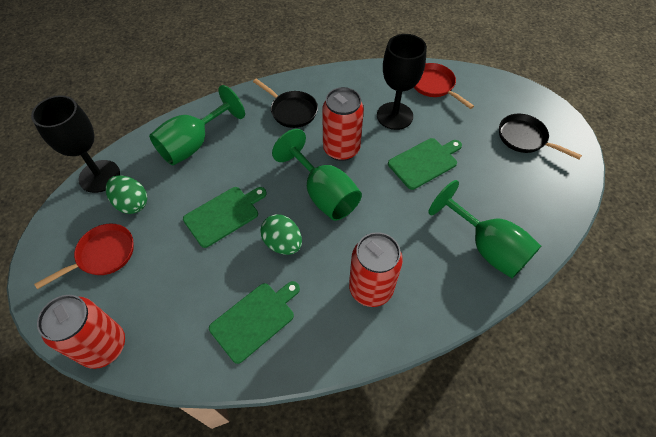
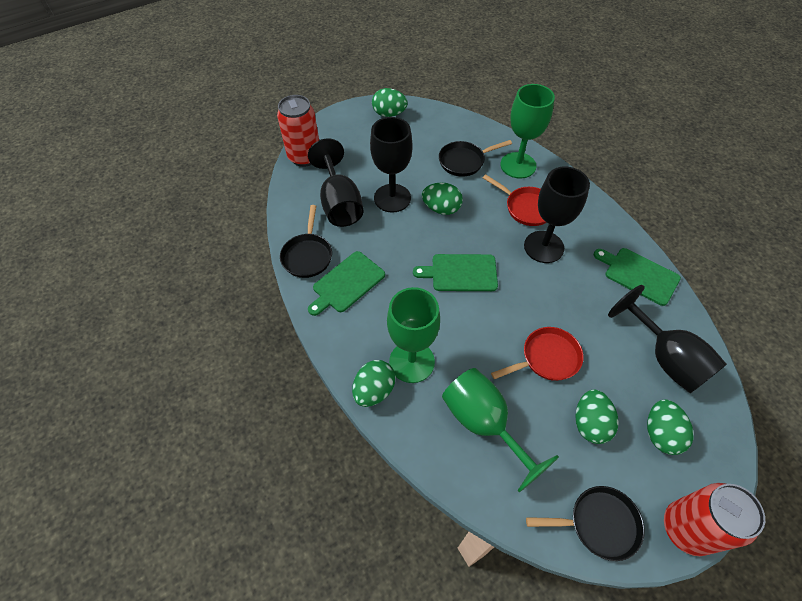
black goblet: 2 -> 4
black pan: 2 -> 3
green egg: 2 -> 5
red can: 3 -> 2

